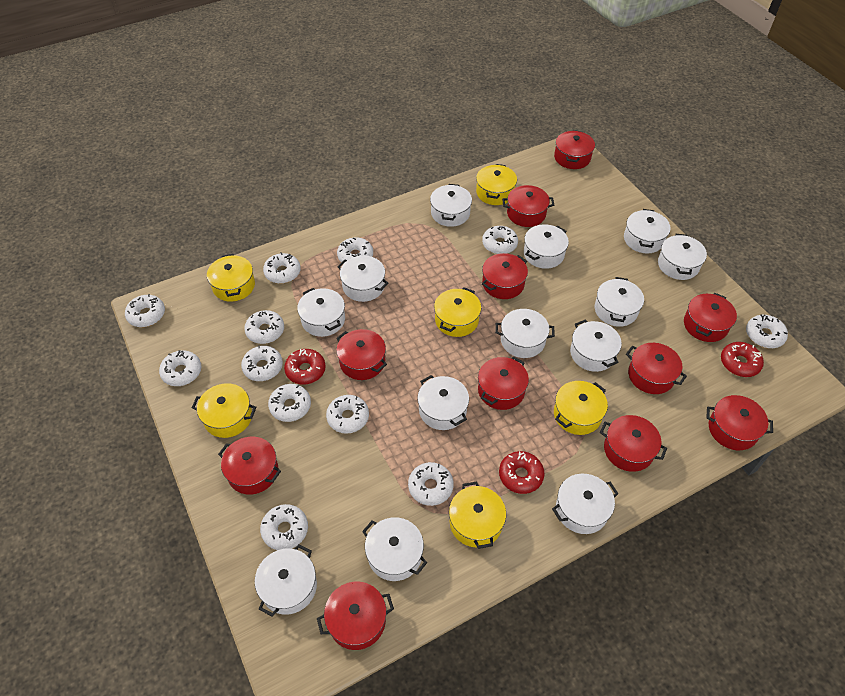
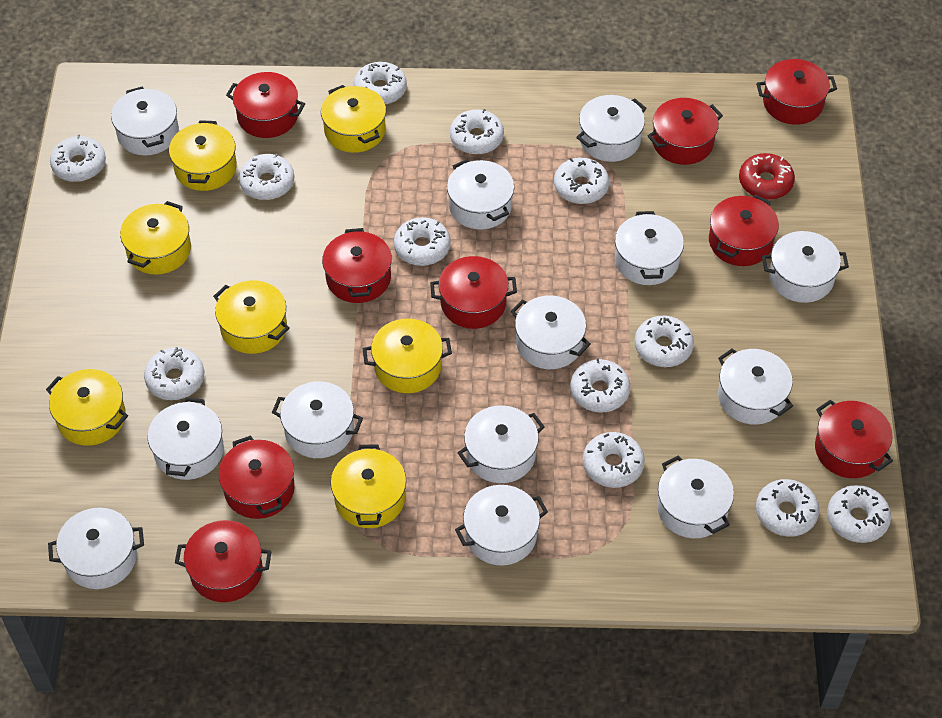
red donut: 3 -> 1
red pot: 11 -> 9
yellow pot: 6 -> 7

